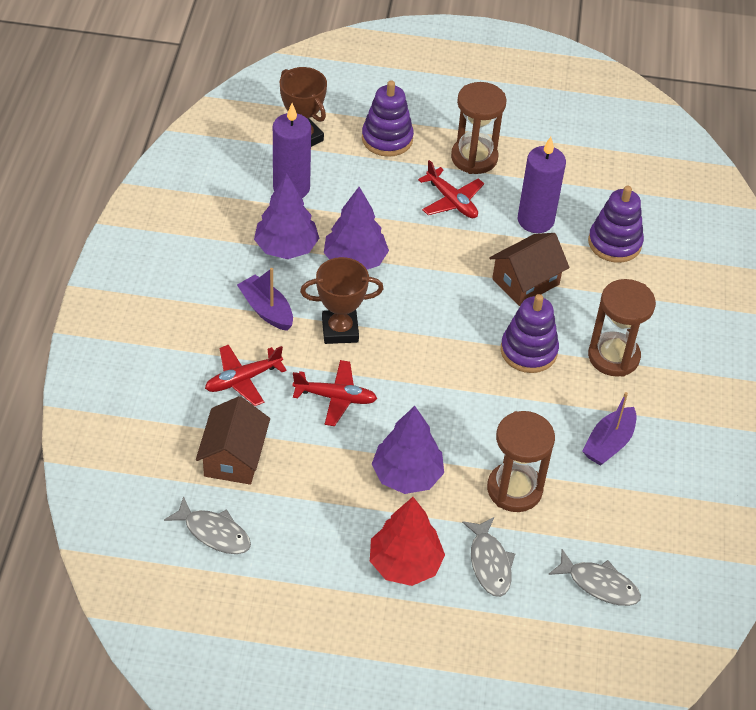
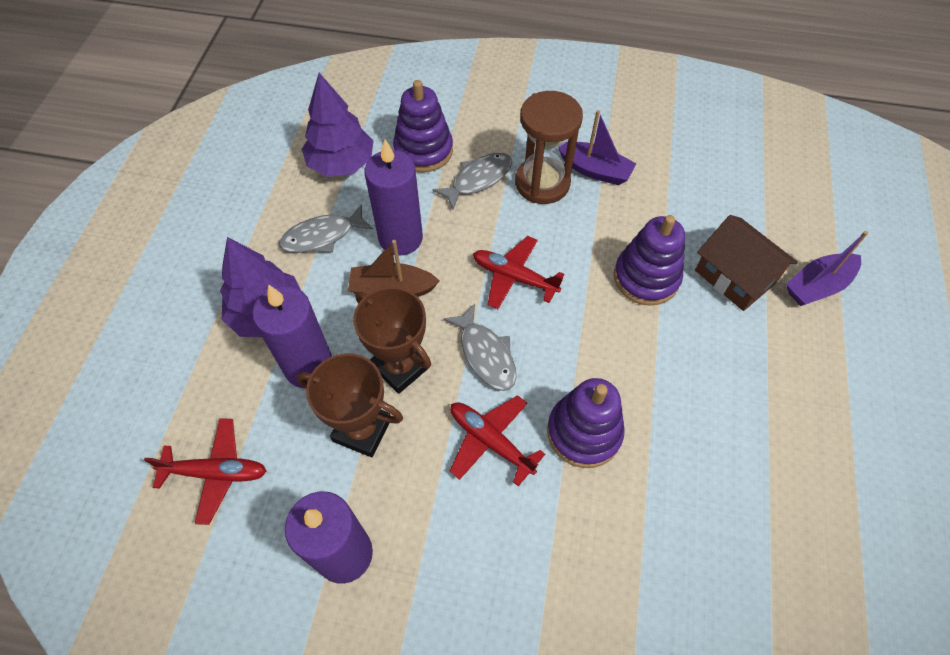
brown boat: 0 -> 1
brown hourglass: 3 -> 1
brown house: 2 -> 1
purple candle: 2 -> 3
purple tree: 3 -> 2
red tree: 1 -> 0

